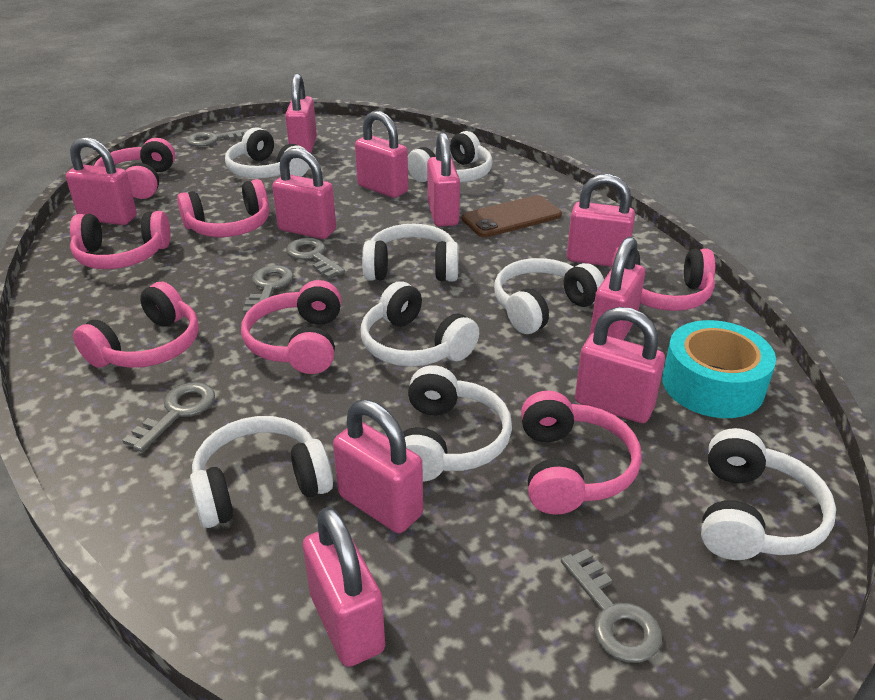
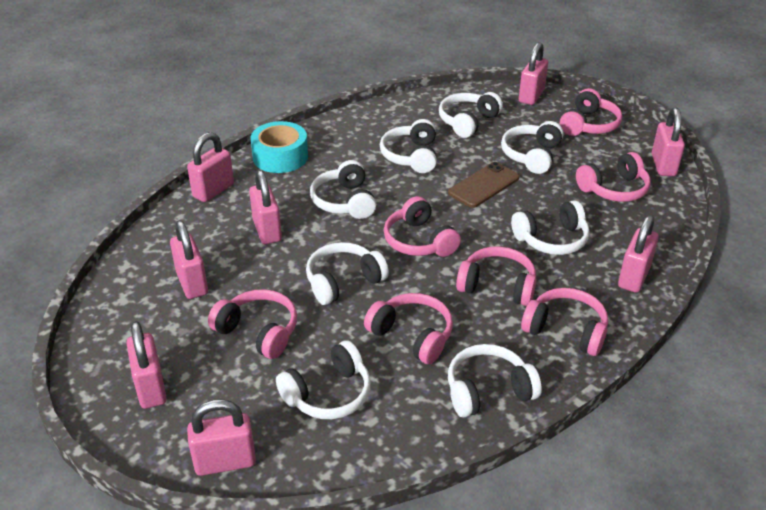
grey key: 5 -> 0
pink padlock: 10 -> 8

